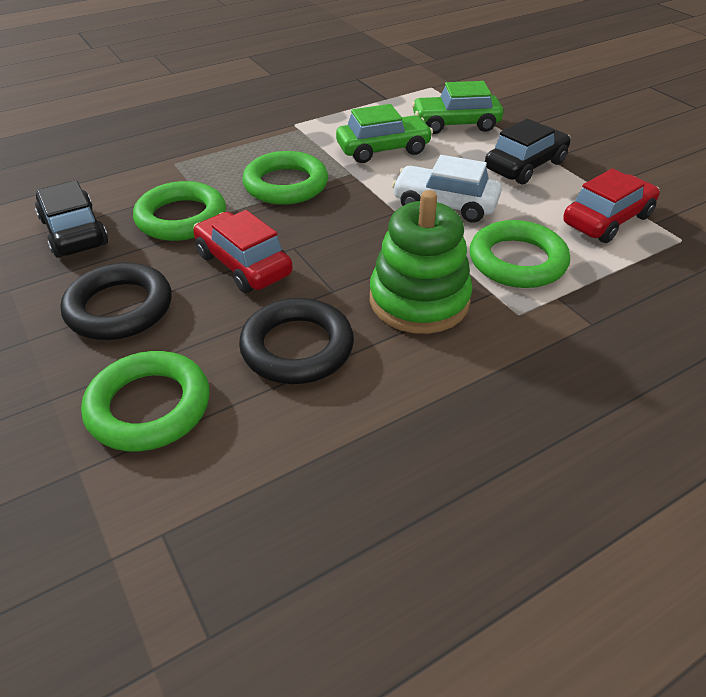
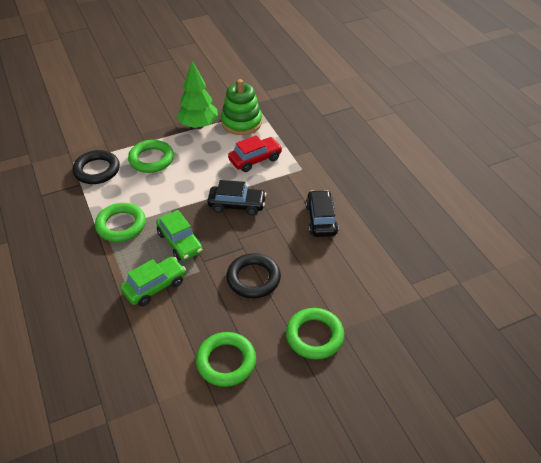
green tree: 0 -> 1
red car: 2 -> 1
white car: 1 -> 0

